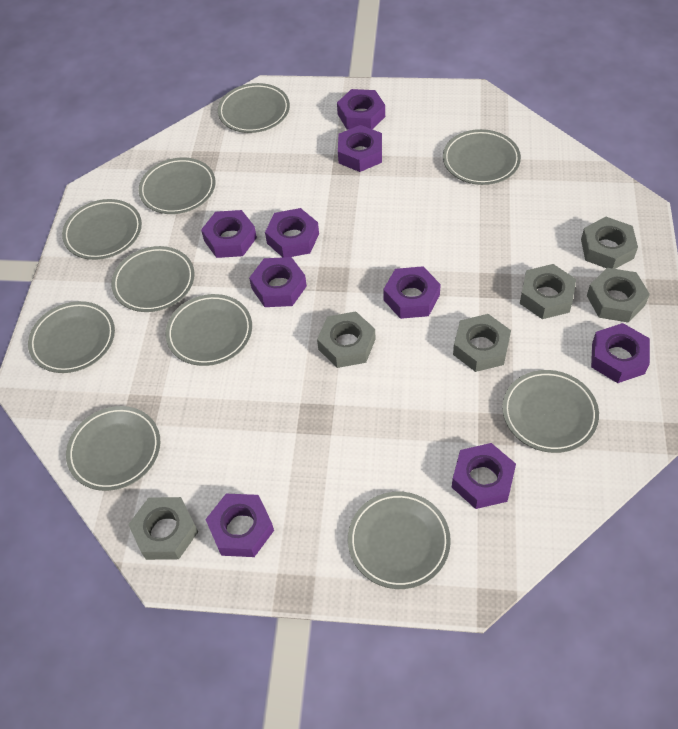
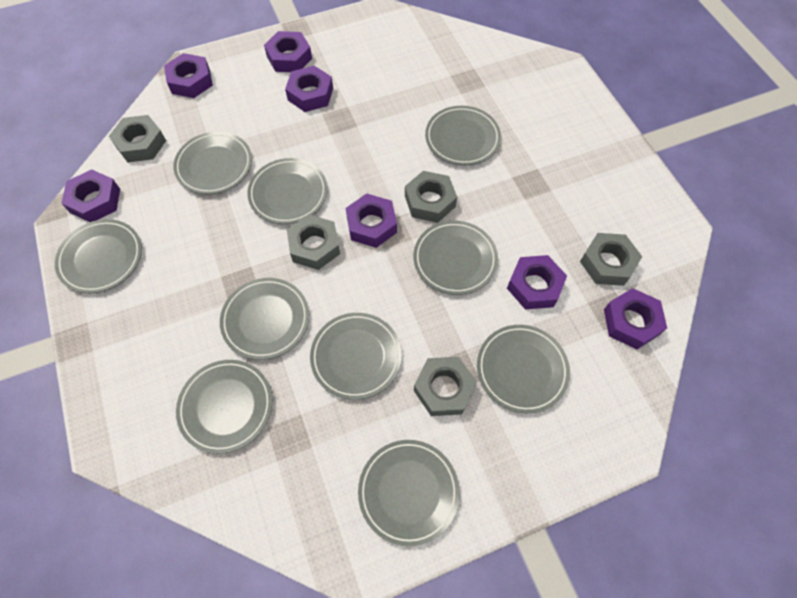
grey nut: 6 -> 5
purple nut: 9 -> 7

